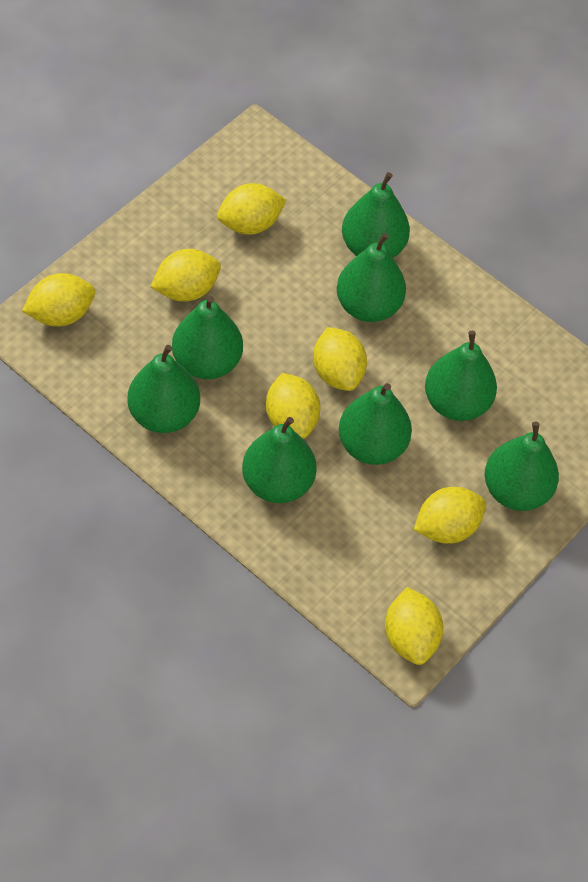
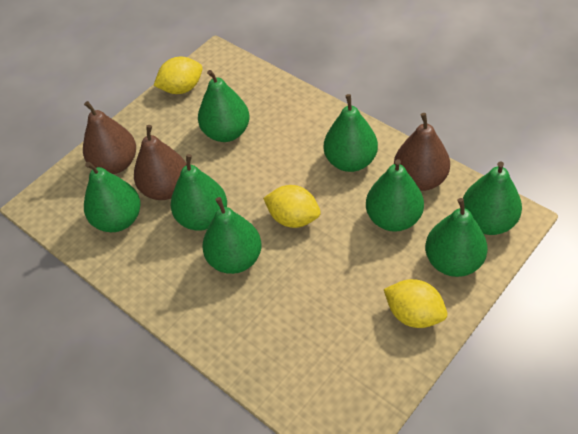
brown pear: 0 -> 3
yellow lemon: 7 -> 3

